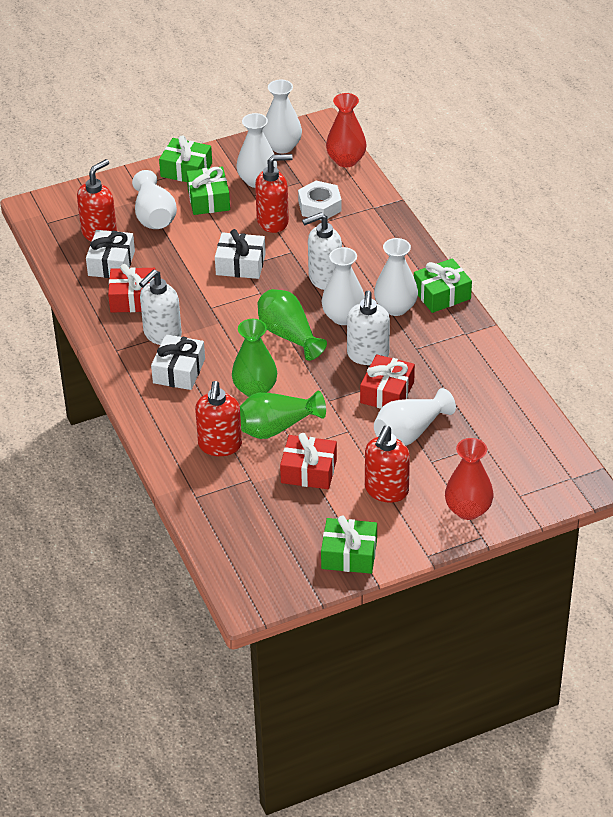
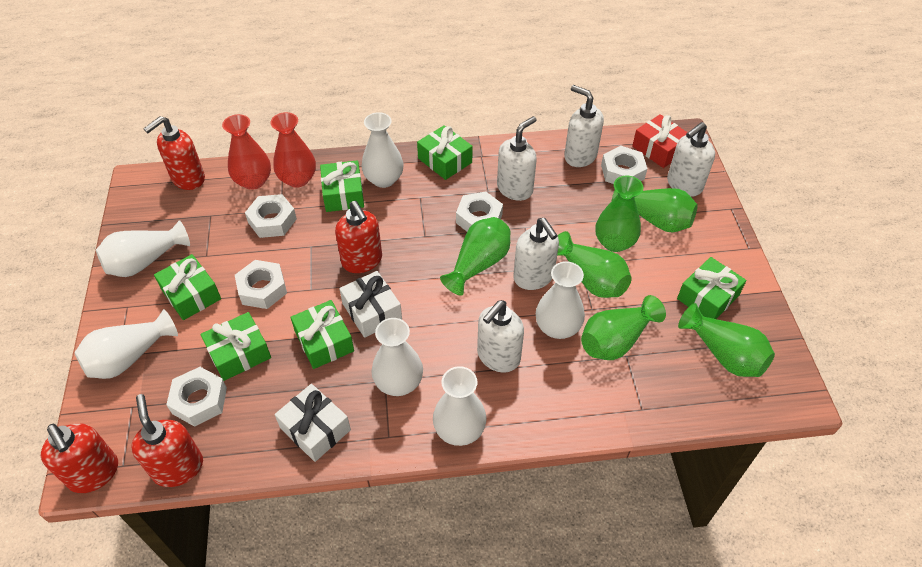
green gift: 4 -> 6
green vase: 3 -> 6
red gift: 3 -> 1
white gift: 3 -> 2
white nut: 1 -> 5
white soap dispenser: 3 -> 5

